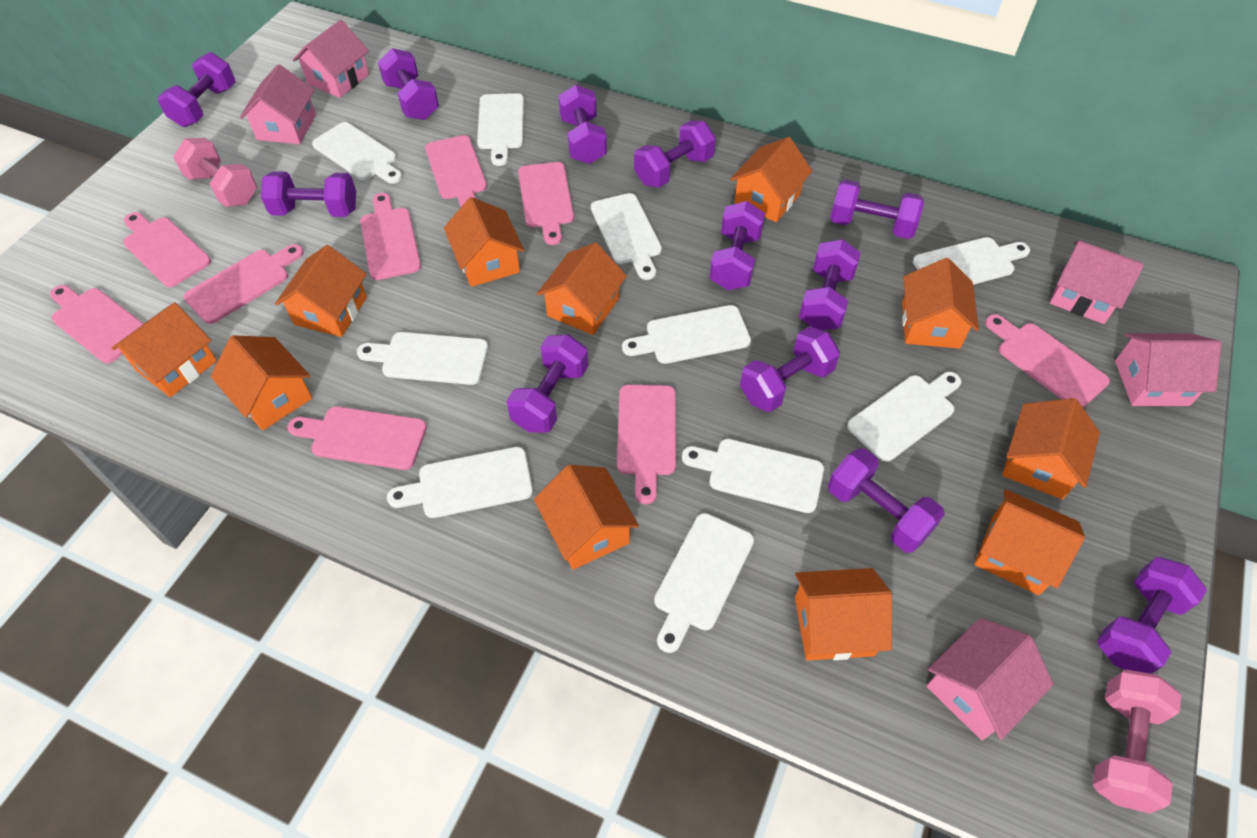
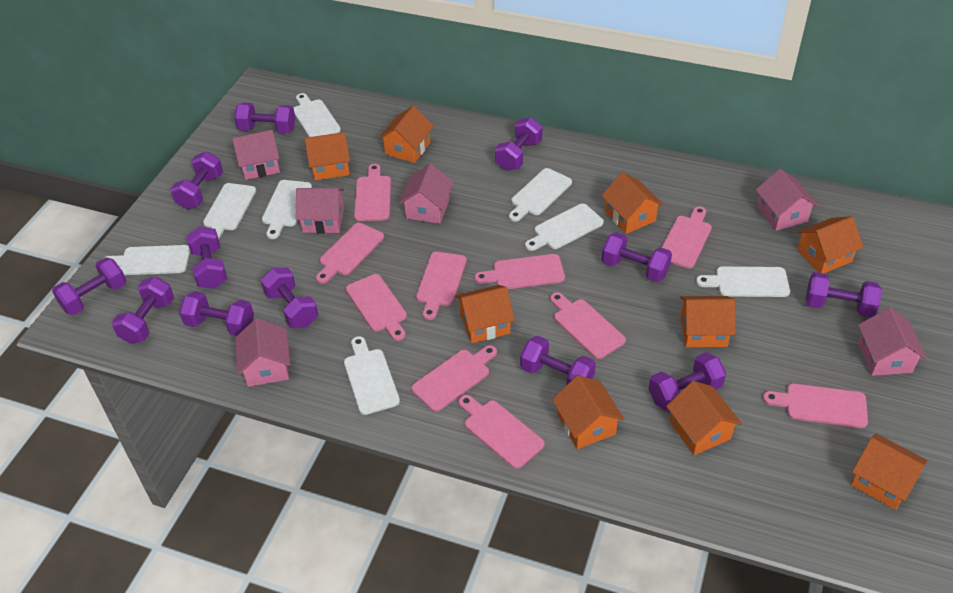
orange house: 11 -> 9
pink cutting board: 9 -> 10
pink dumbbell: 2 -> 0
pink house: 5 -> 6
white cutting board: 10 -> 8

